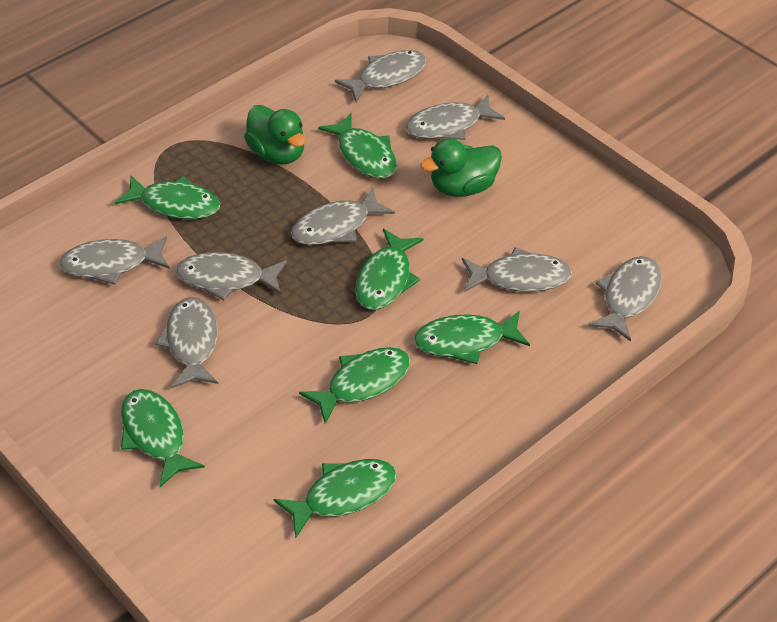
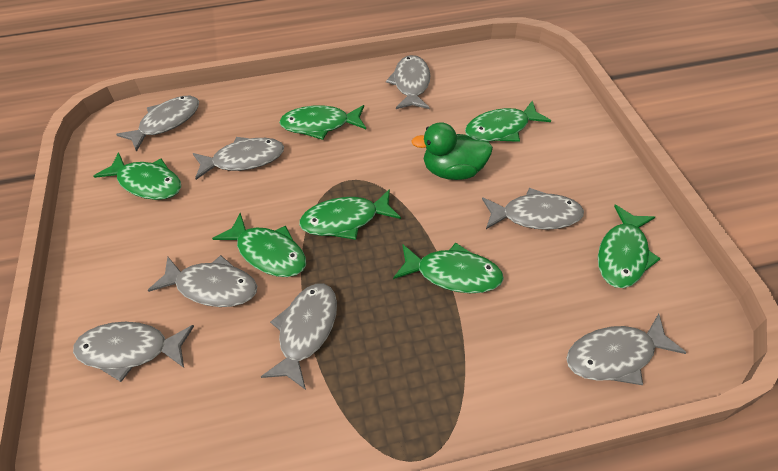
green duck: 2 -> 1

